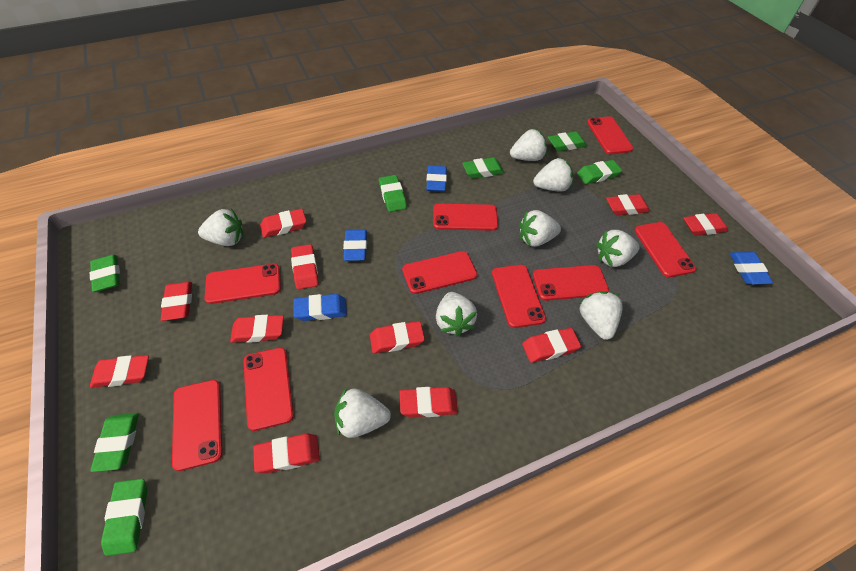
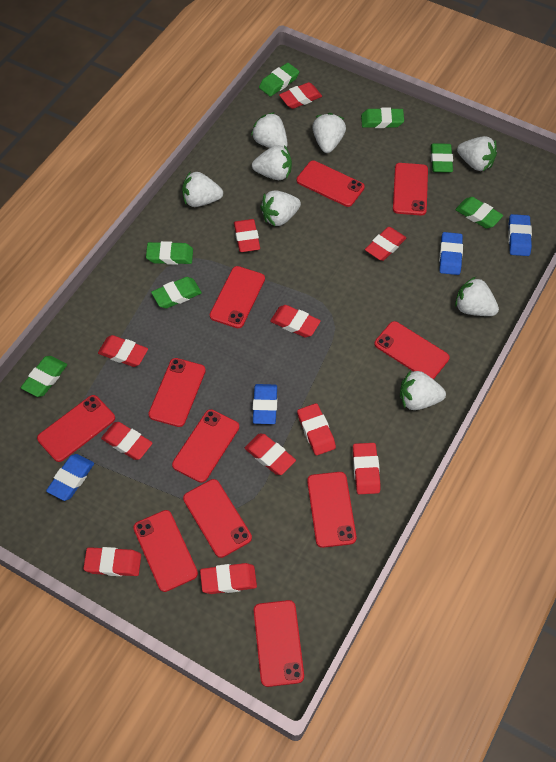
red phone: 9 -> 11

